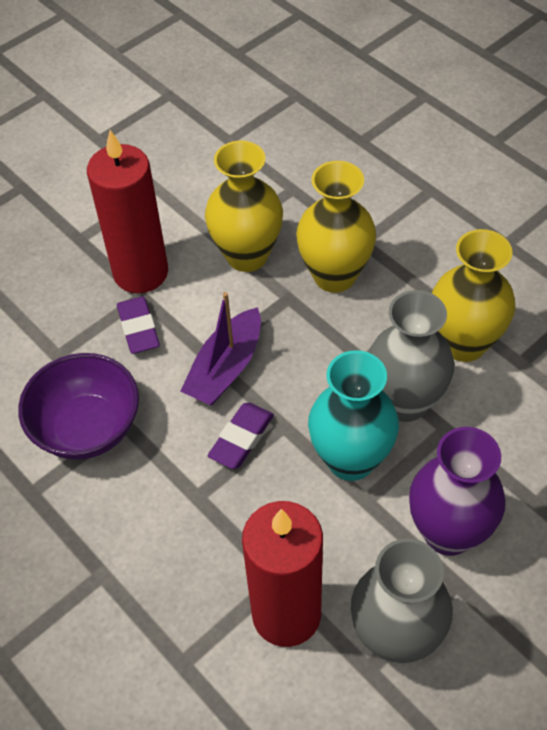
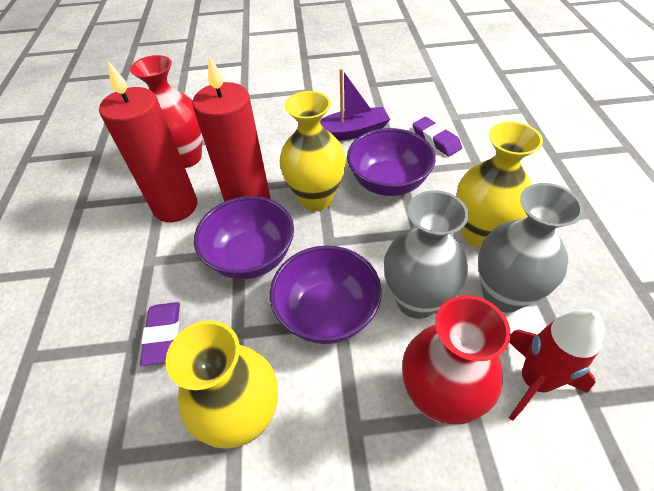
purple bowl: 1 -> 3
purple vase: 1 -> 0
red rocket: 0 -> 1
red vase: 0 -> 2
turquoise vase: 1 -> 0

